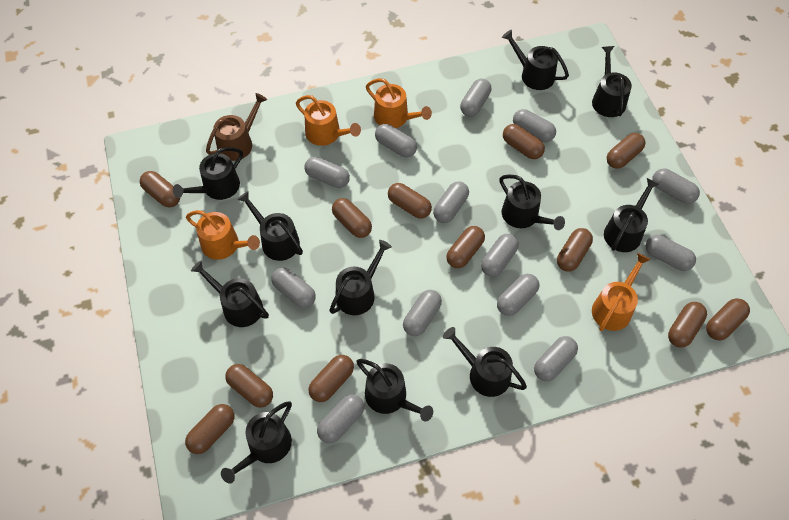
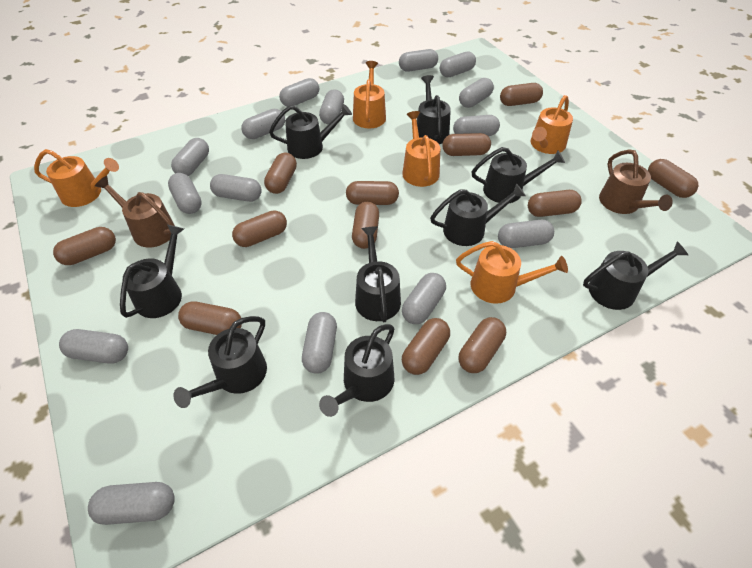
black watering can: 11 -> 9
brown watering can: 1 -> 2
grey capsule: 13 -> 15
orange watering can: 4 -> 5

